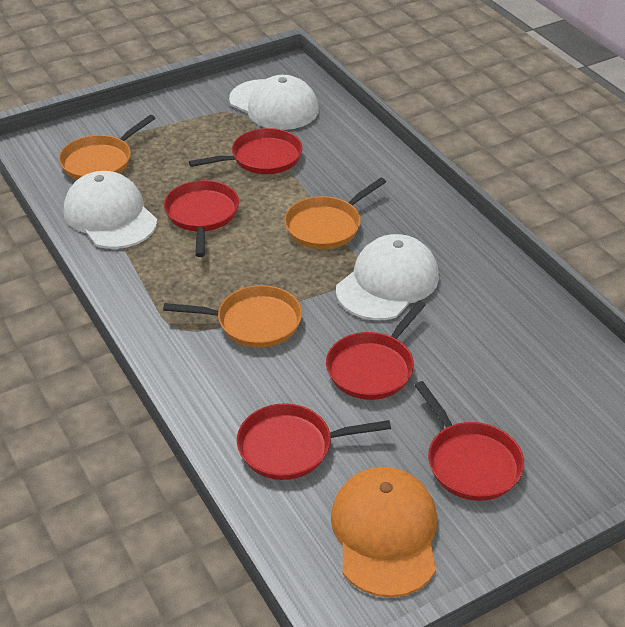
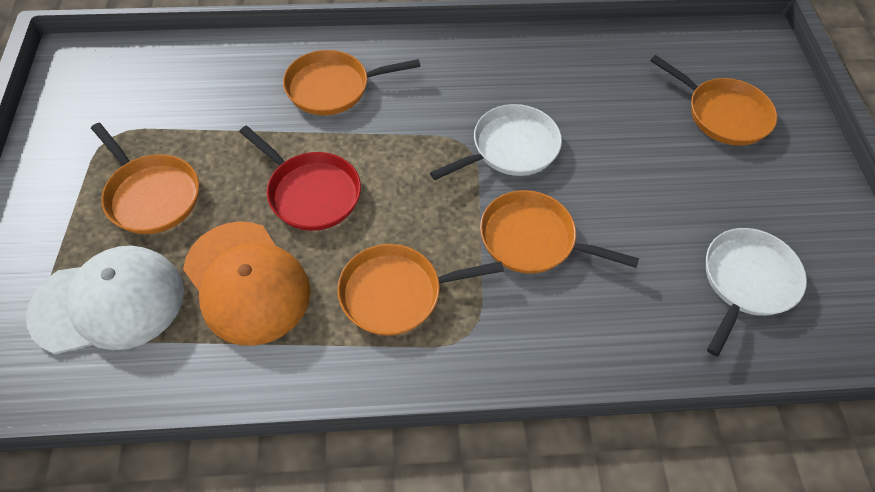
orange pan: 3 -> 5
red pan: 5 -> 1
white cap: 3 -> 1
white pan: 0 -> 2

